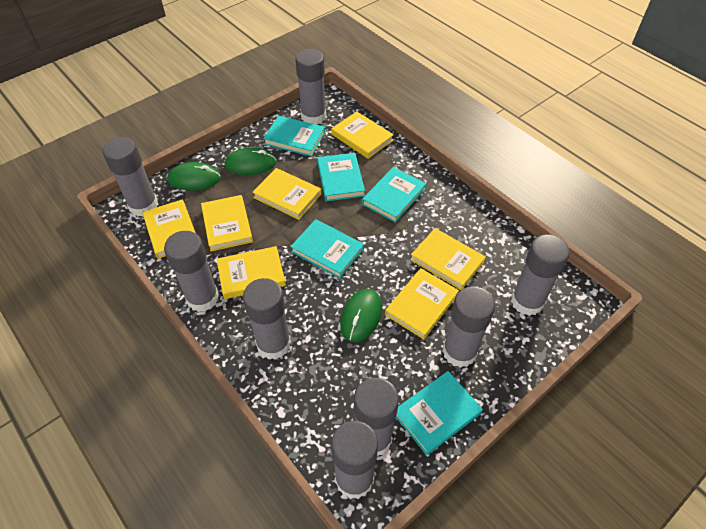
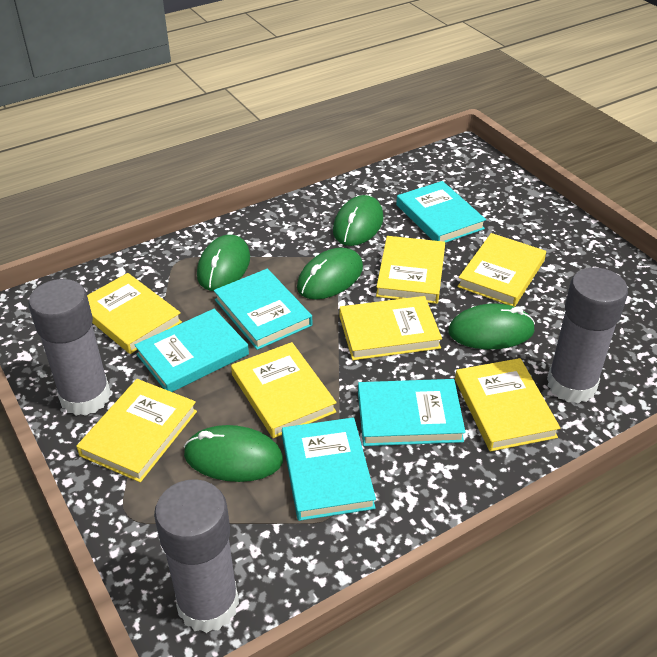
green mouse: 3 -> 5
grey glue stick: 8 -> 3

